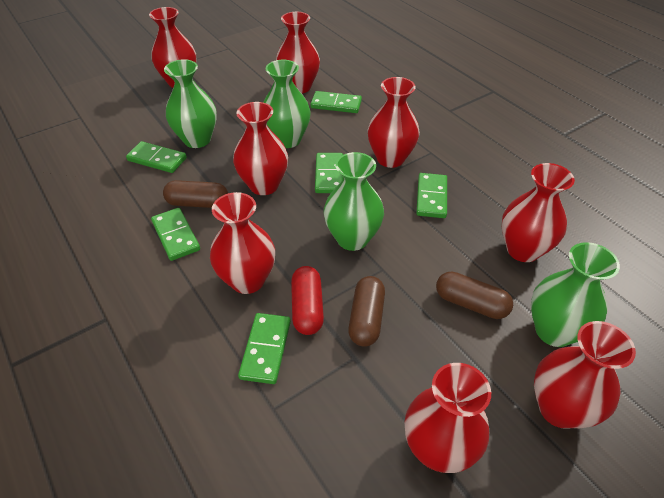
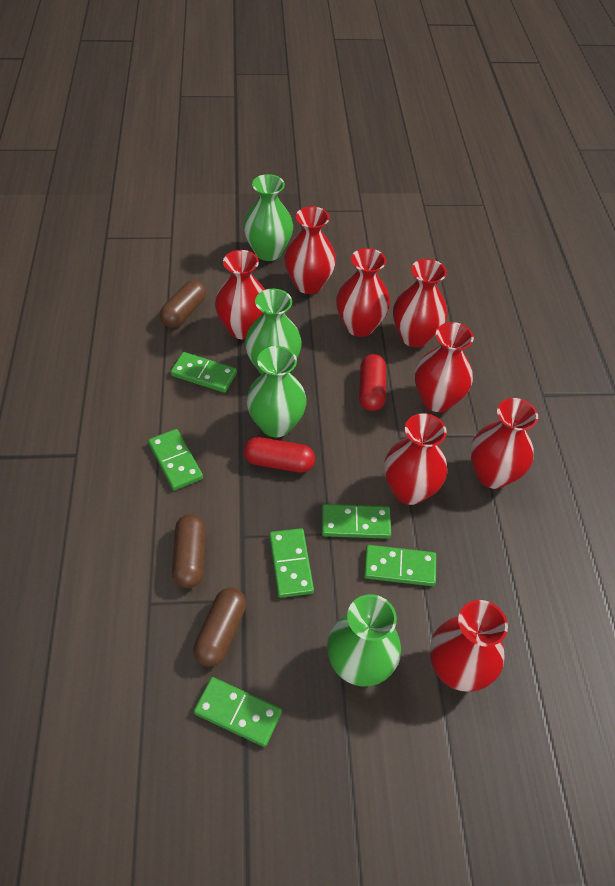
red capsule: 1 -> 2

